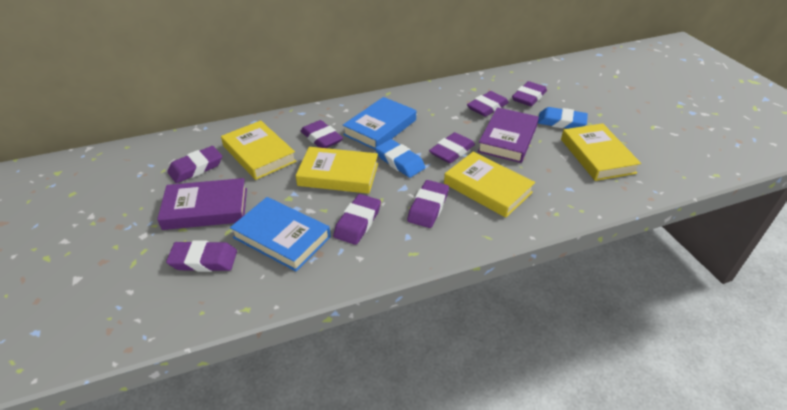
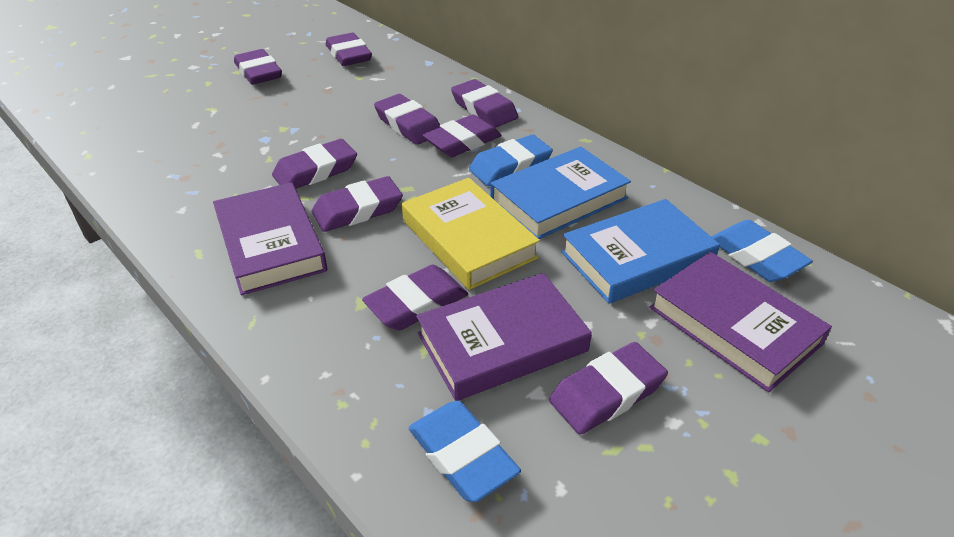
blue eraser: 2 -> 3
purple book: 2 -> 3
purple eraser: 8 -> 9
yellow book: 4 -> 1

